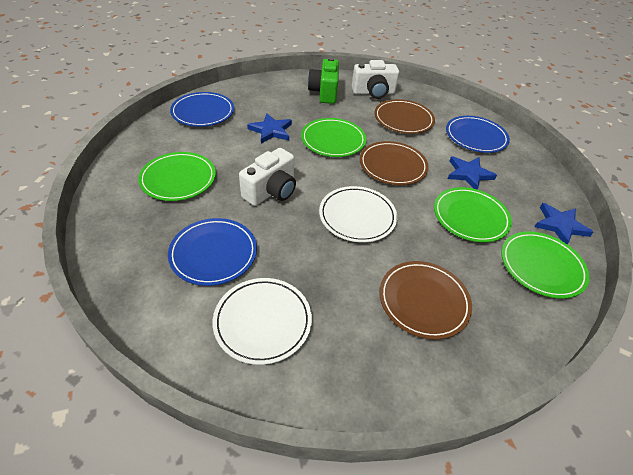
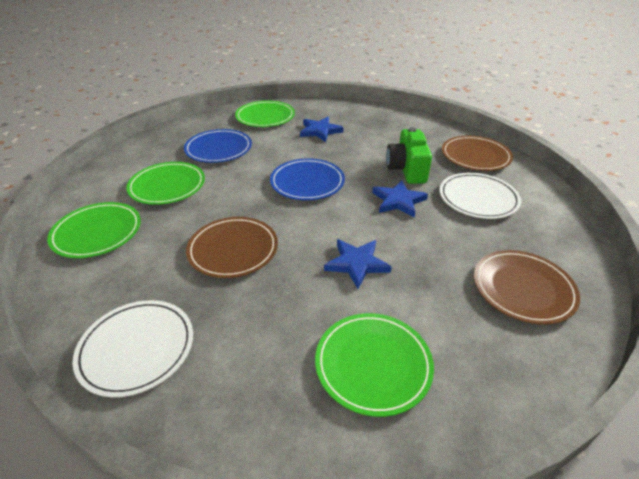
blue plate: 3 -> 2
white camera: 2 -> 0

